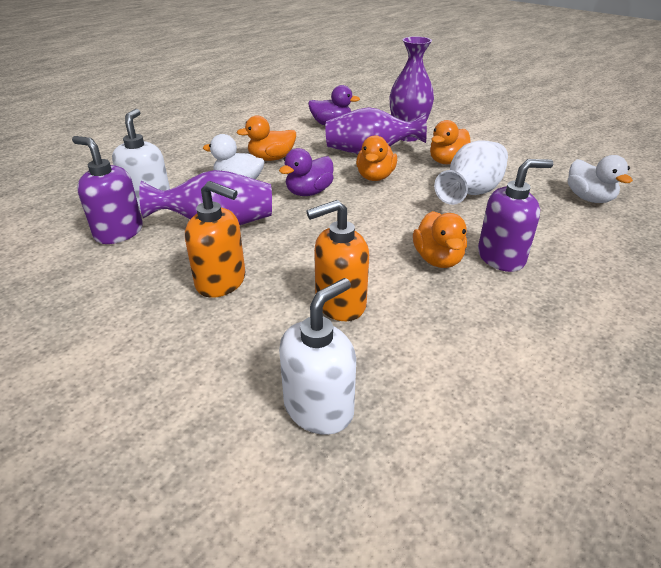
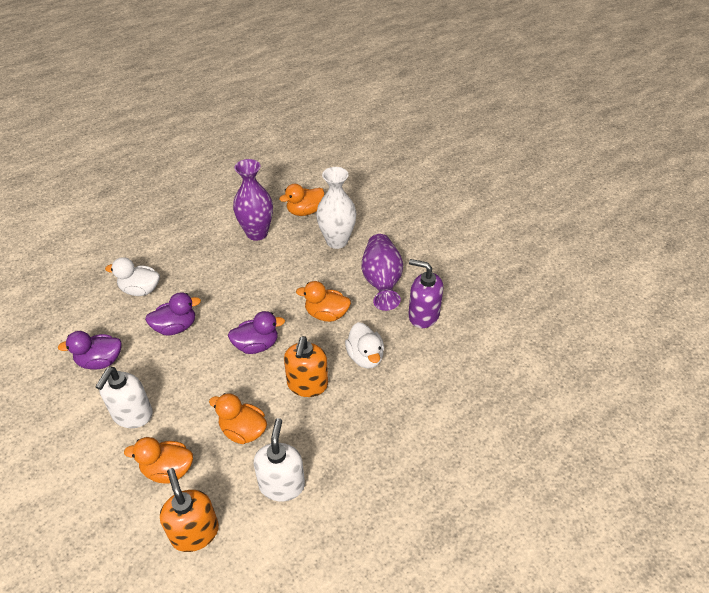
purple duck: 2 -> 3
purple soap dispenser: 2 -> 1
purple vase: 3 -> 2

